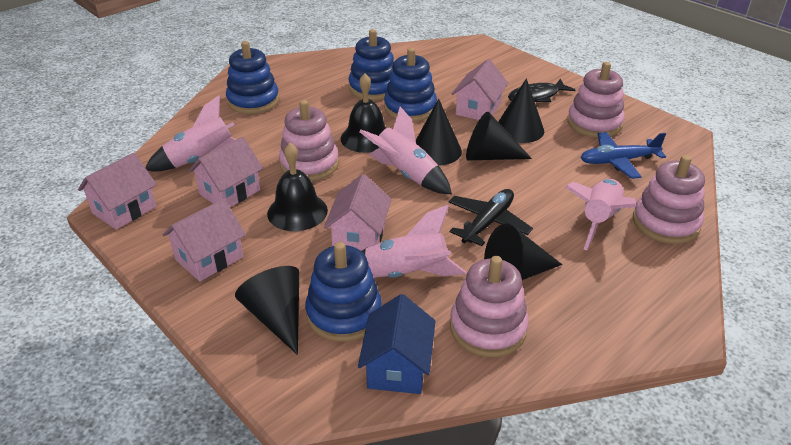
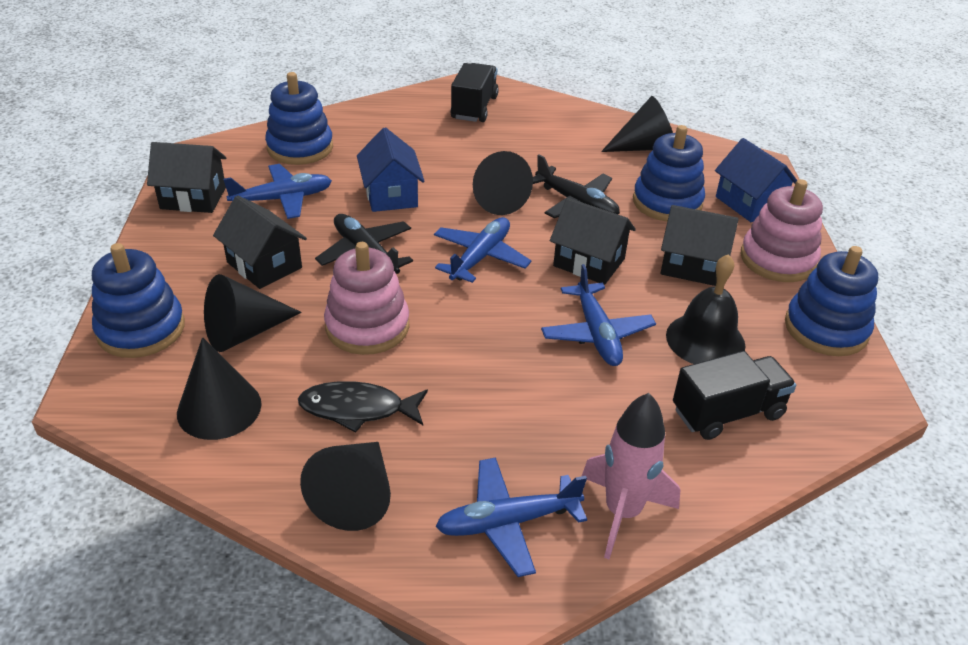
black bell: 2 -> 1
black house: 0 -> 4
black plane: 1 -> 2
black truck: 0 -> 2
blue house: 1 -> 2
blue plane: 1 -> 4
pink house: 5 -> 0
pink rocket: 4 -> 1
pink stacking toy: 4 -> 2

